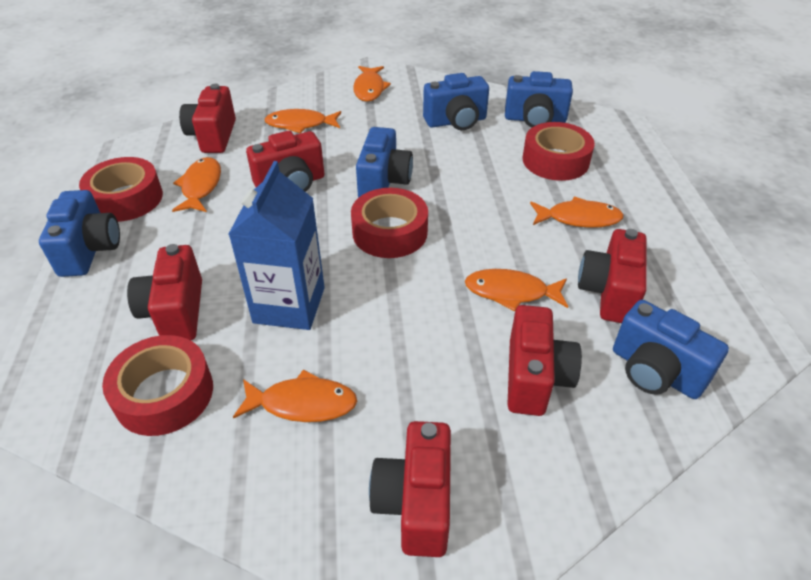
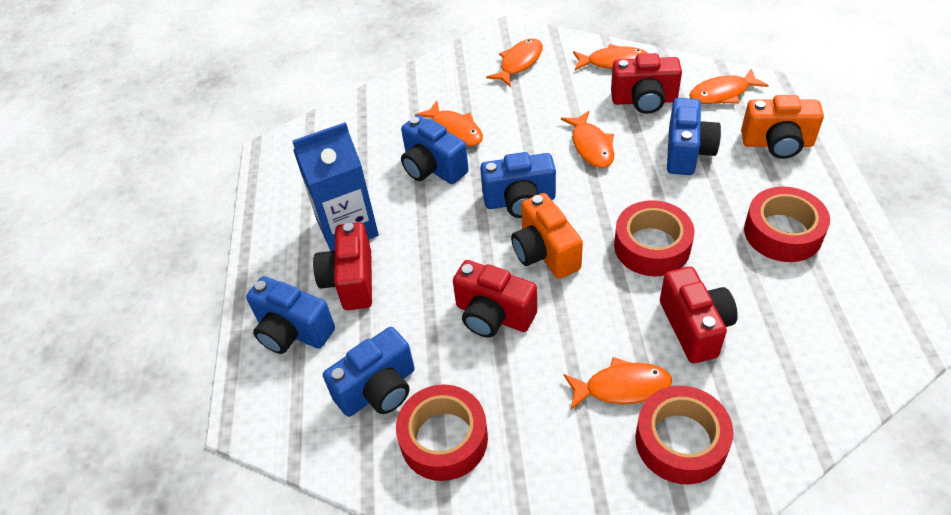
orange camera: 0 -> 2
red camera: 6 -> 4

